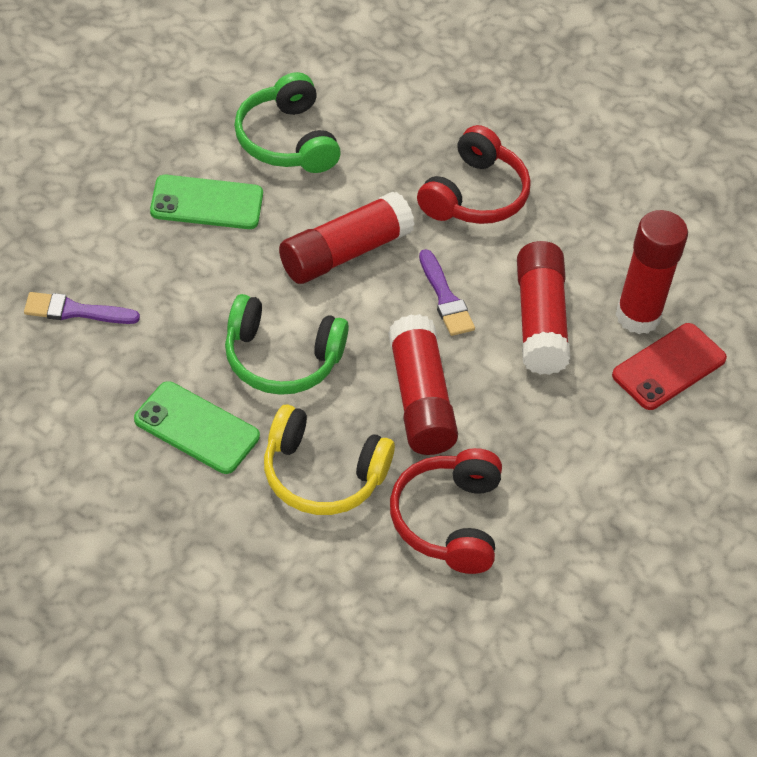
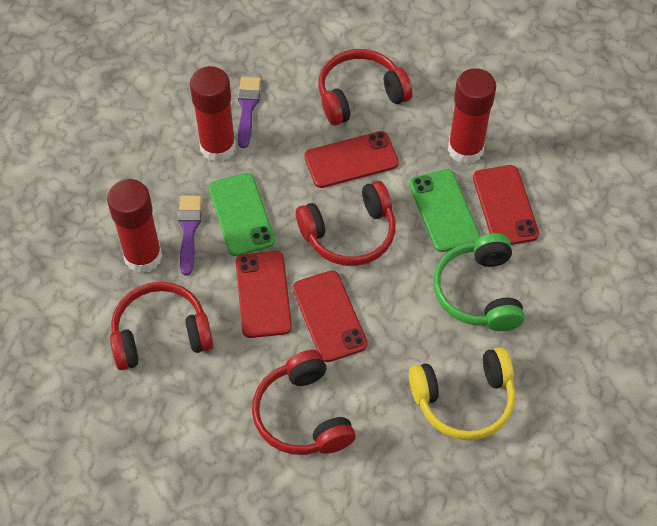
green headphones: 2 -> 1
red glue stick: 4 -> 3
red headphones: 2 -> 4
red phone: 1 -> 4

